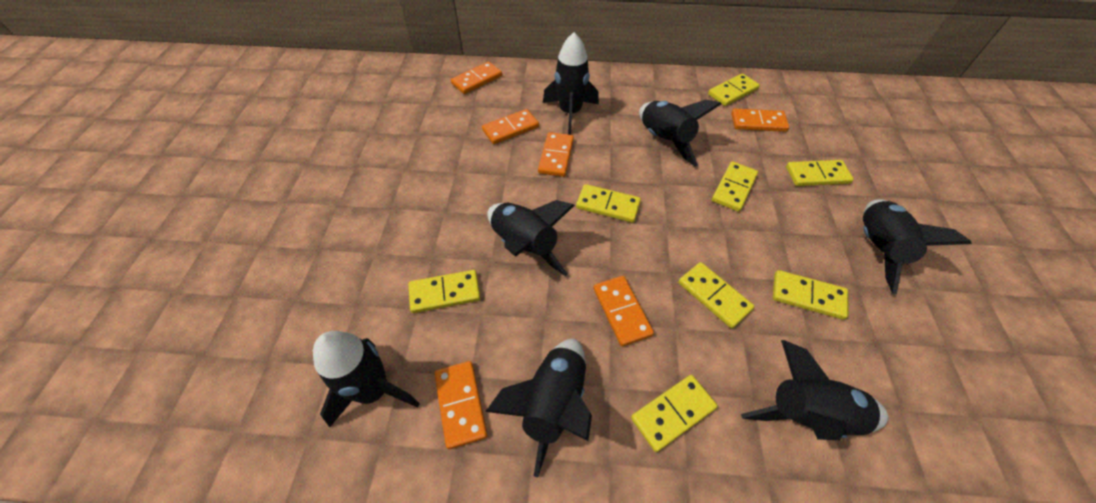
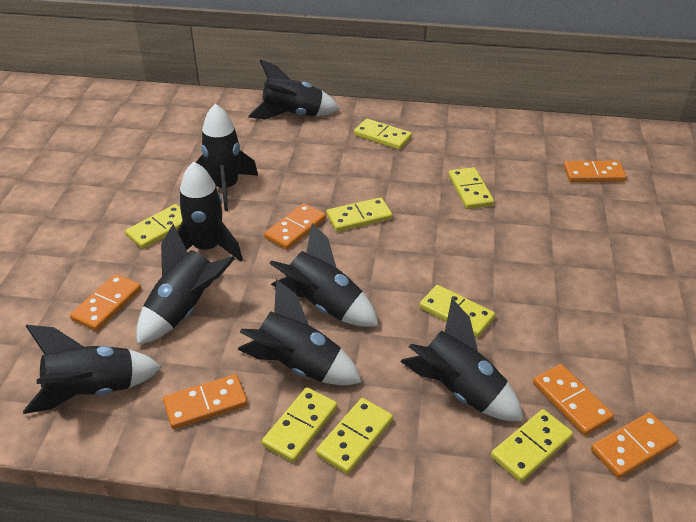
black rocket: 7 -> 8

